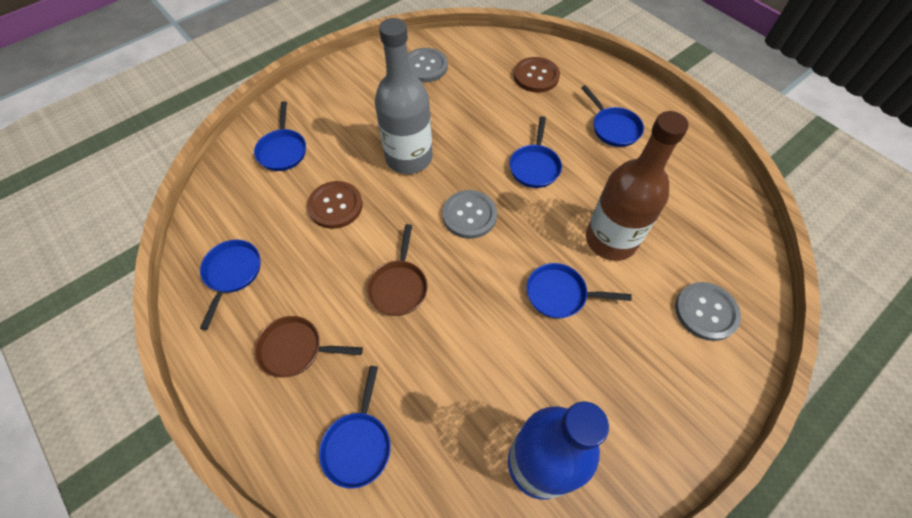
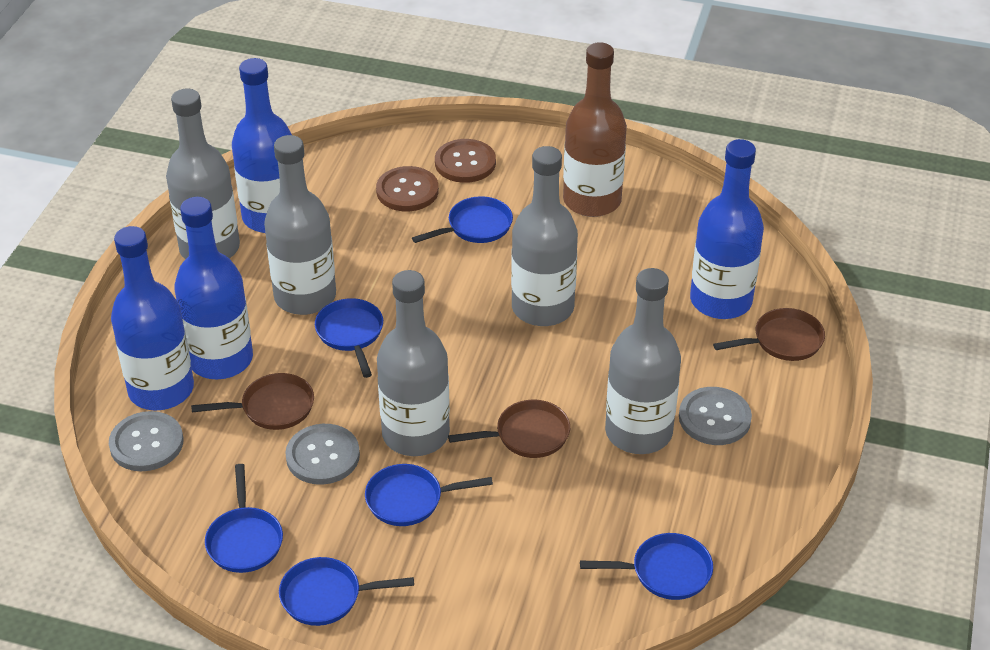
blue bottle: 1 -> 4
brown pan: 2 -> 3
grey bottle: 1 -> 5

